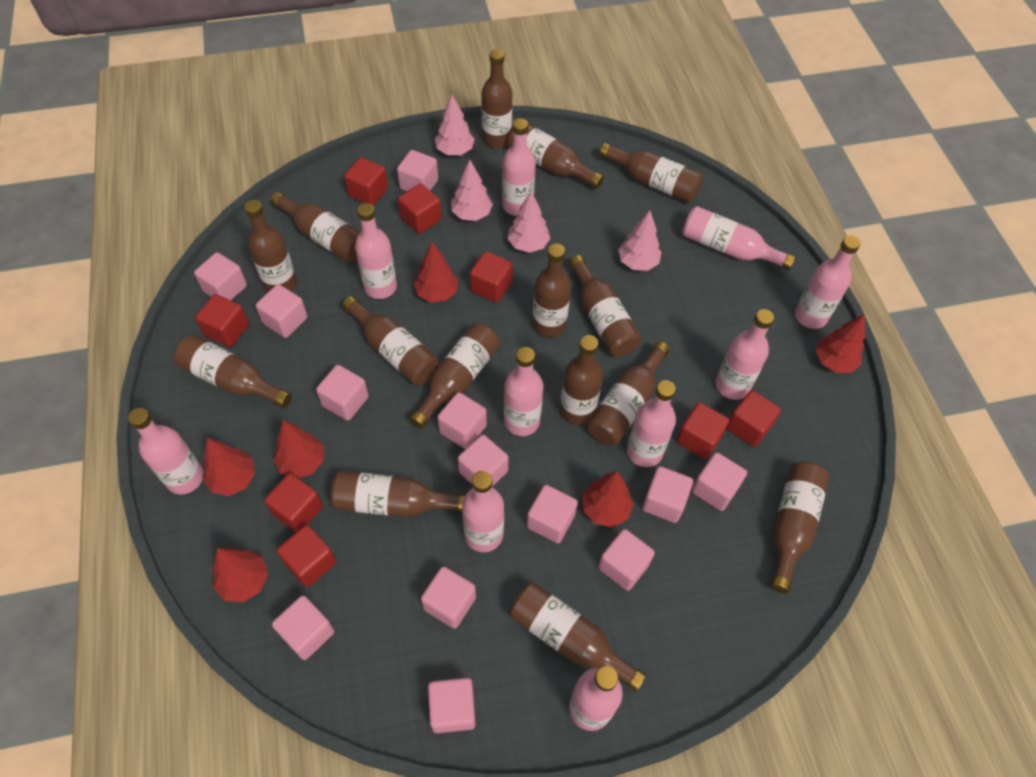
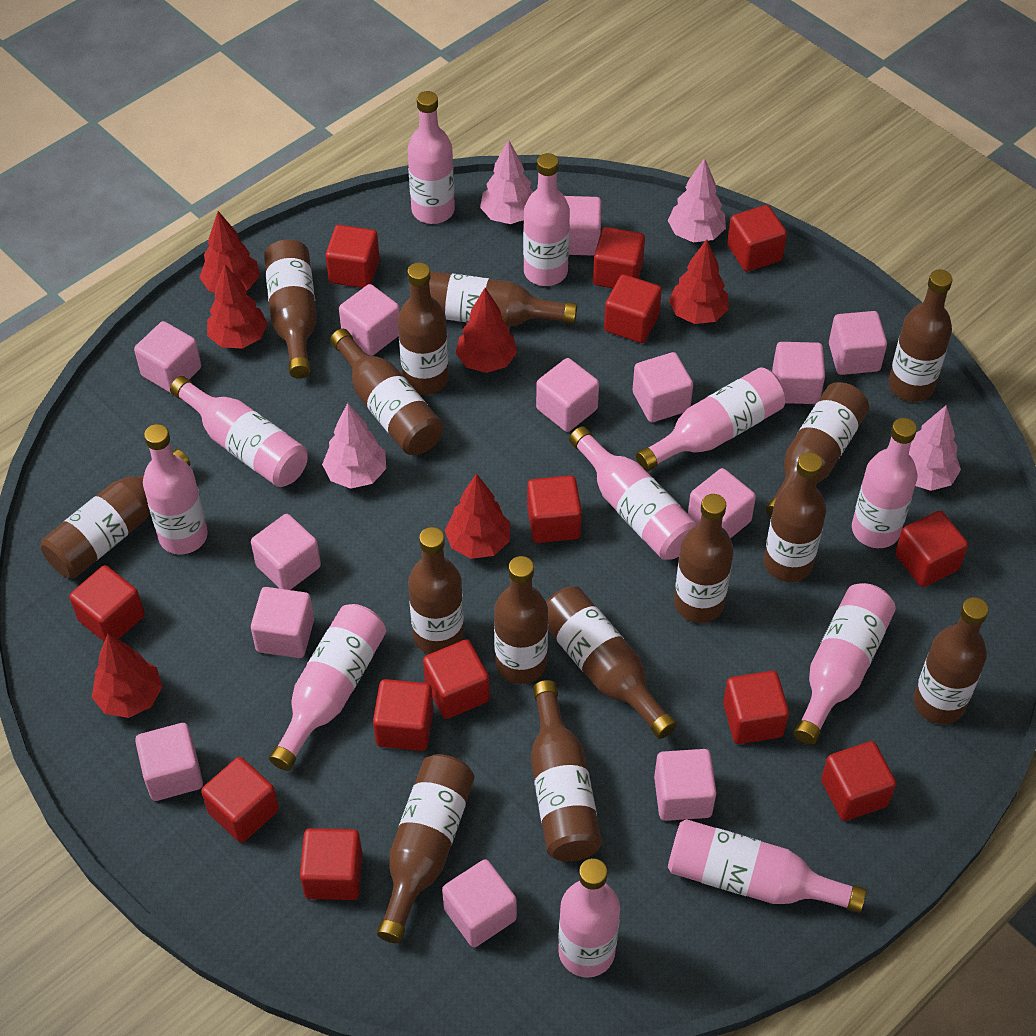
pink bottle: 10 -> 11
red cube: 8 -> 13

